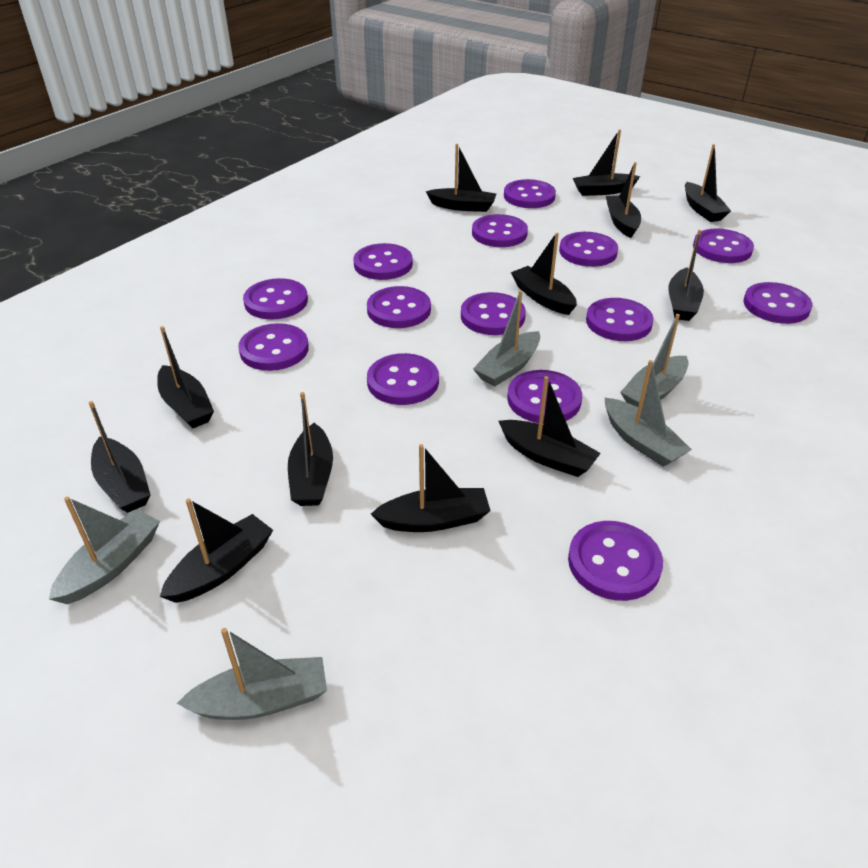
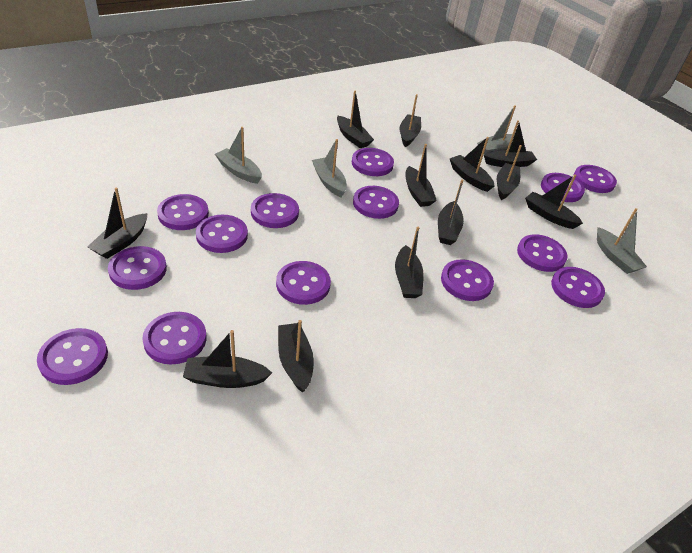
grey boat: 5 -> 4

